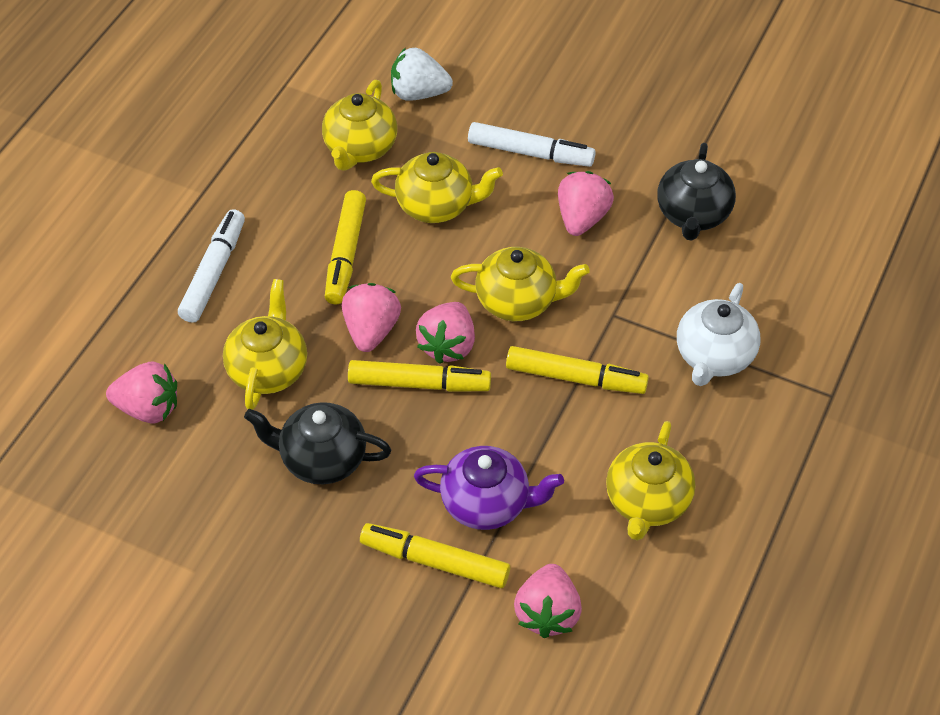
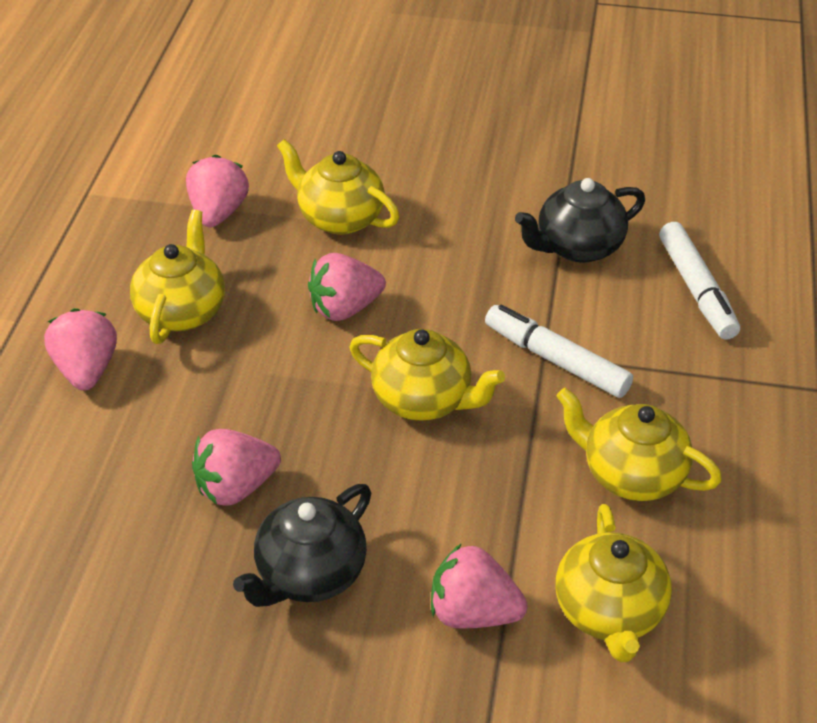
purple teapot: 1 -> 0
white strawberry: 1 -> 0
white teapot: 1 -> 0
yellow marker: 4 -> 0

